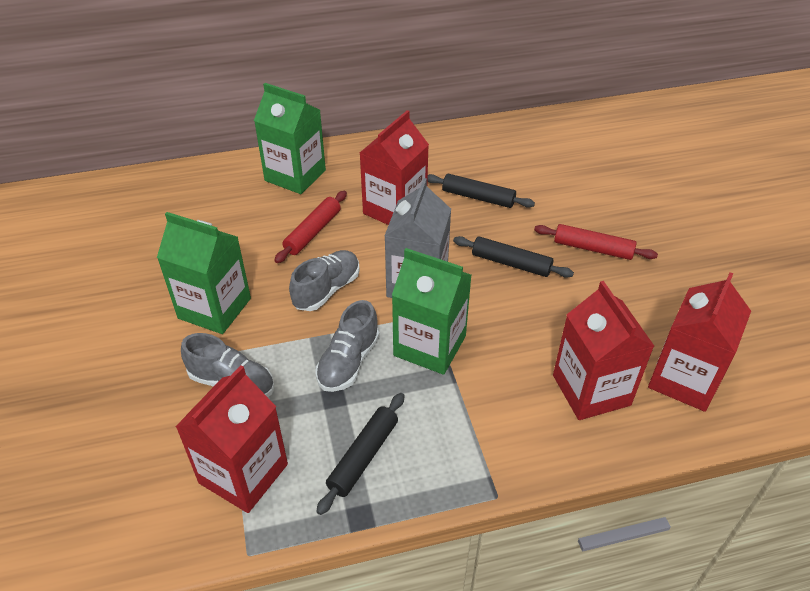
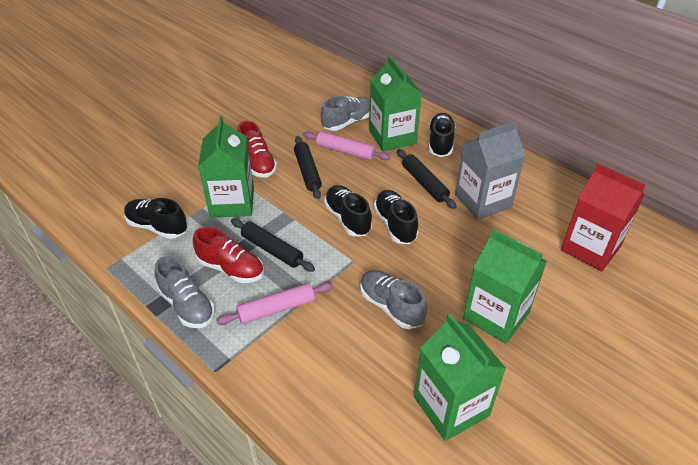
black shoe: 0 -> 4
green carton: 3 -> 4
pink rolling pin: 0 -> 2
red carton: 4 -> 1
red rolling pin: 2 -> 0
red shoe: 0 -> 2

